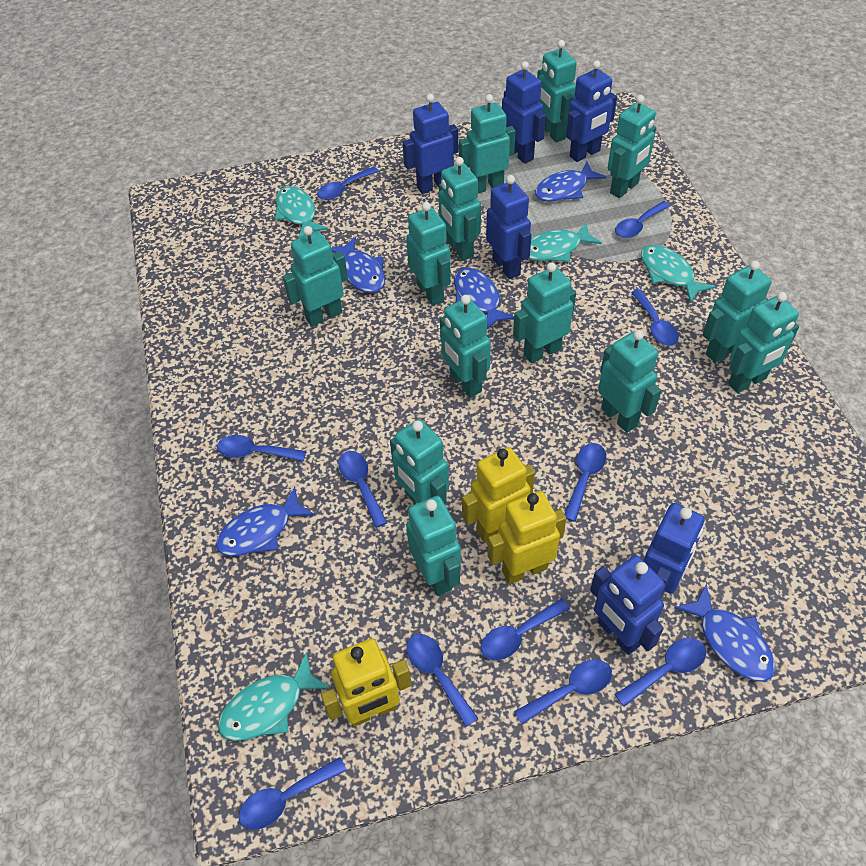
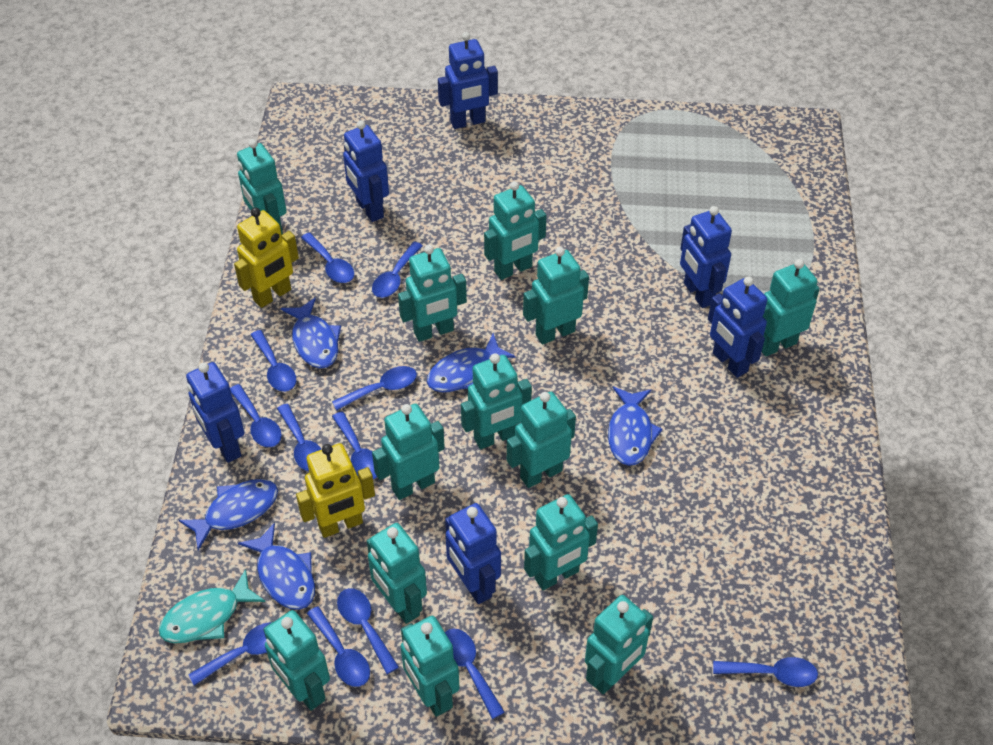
blue spoon: 11 -> 12
turquoise fish: 4 -> 1
yellow robot: 3 -> 2

